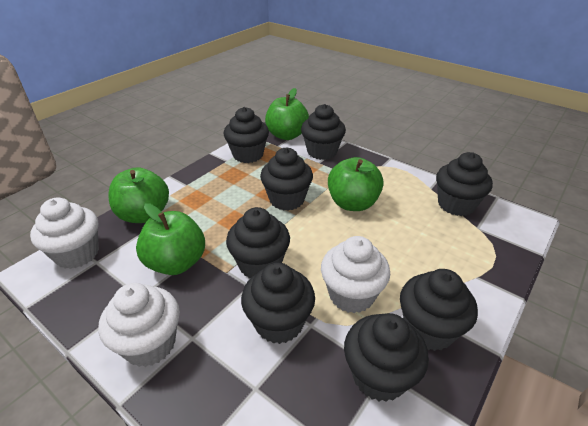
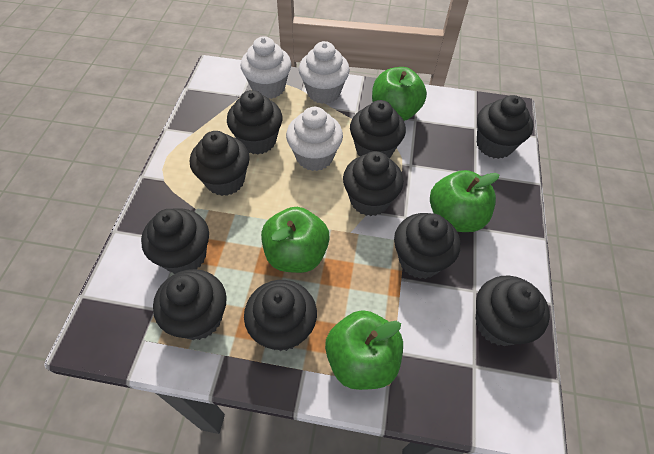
black cupcake: 8 -> 10

